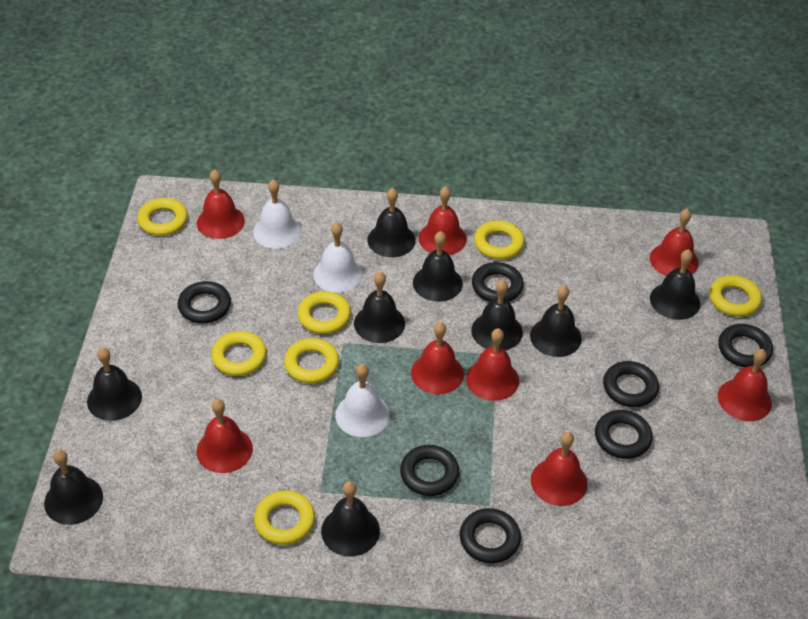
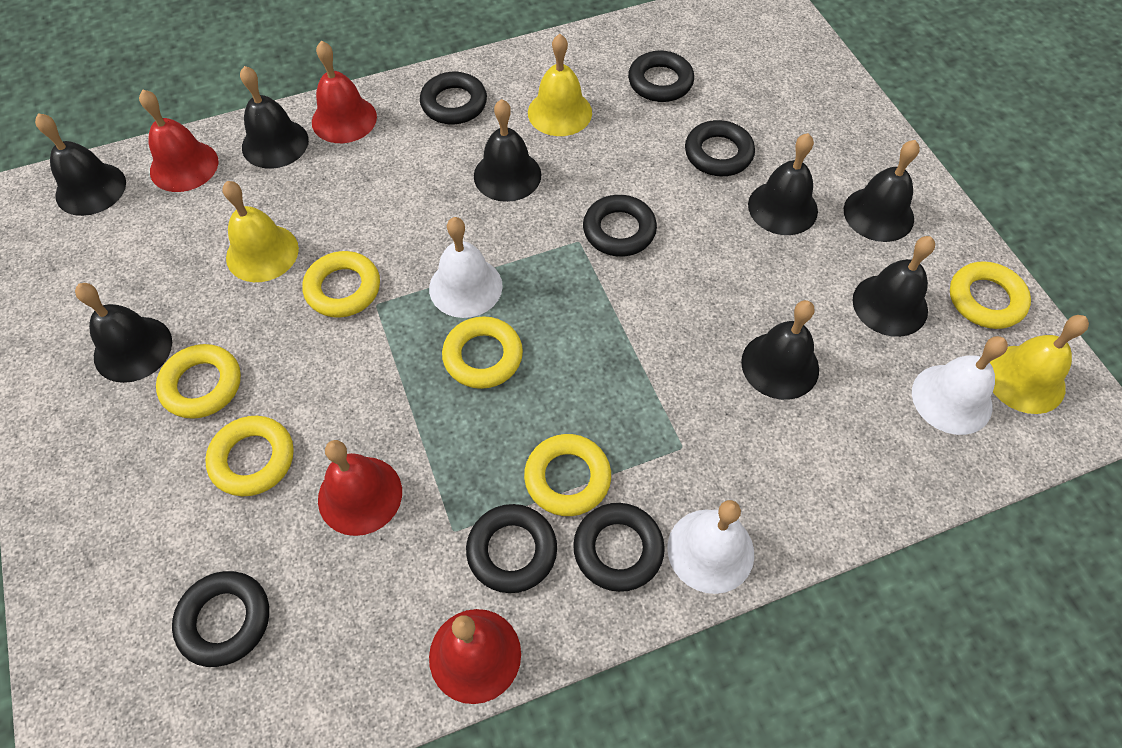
black bell: 9 -> 8
red bell: 8 -> 4
yellow bell: 0 -> 3
yellow ring: 7 -> 6

